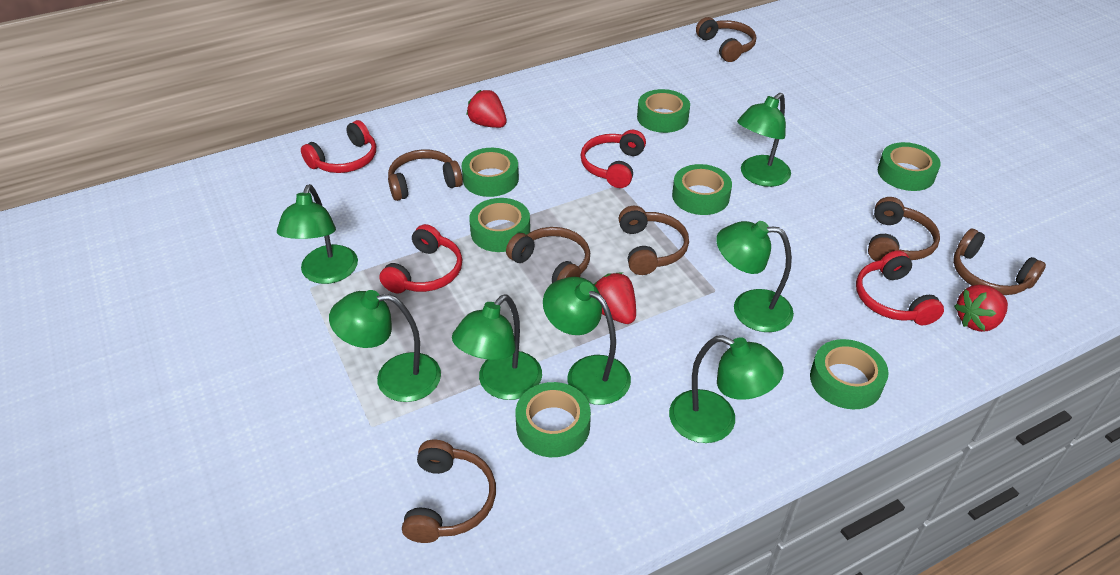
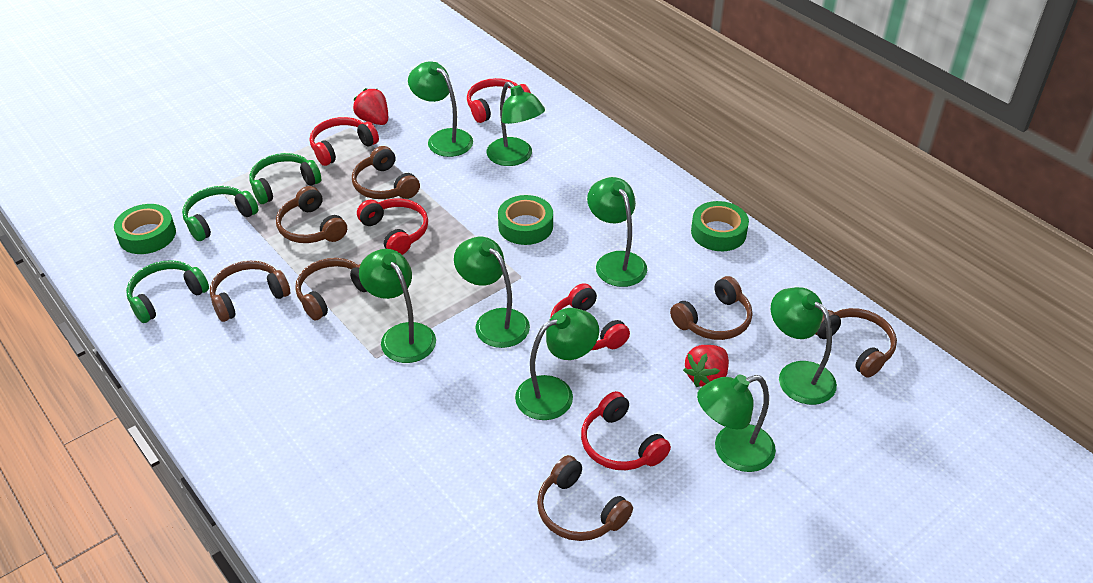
green headphones: 0 -> 3
green lamp: 7 -> 8
green tape: 7 -> 3
red headphones: 4 -> 5
red strawberry: 3 -> 2

